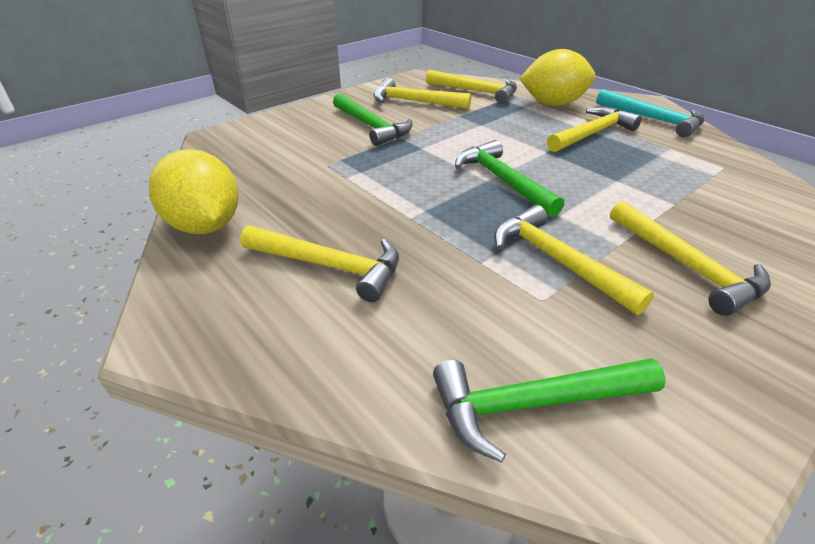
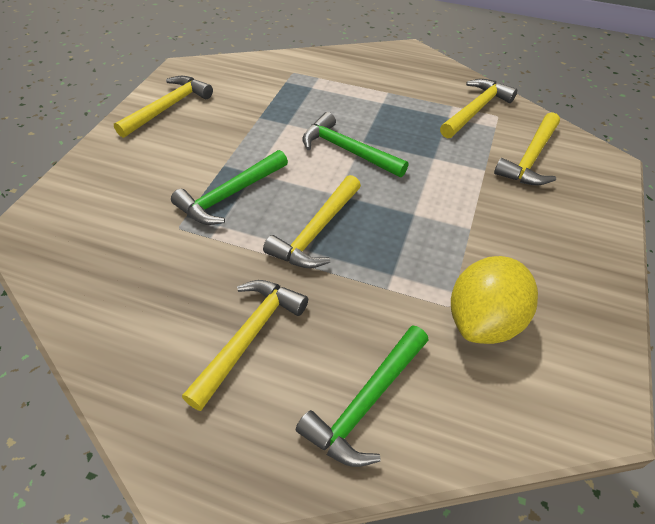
turquoise hammer: 1 -> 0
yellow hammer: 6 -> 5
yellow lemon: 2 -> 1

